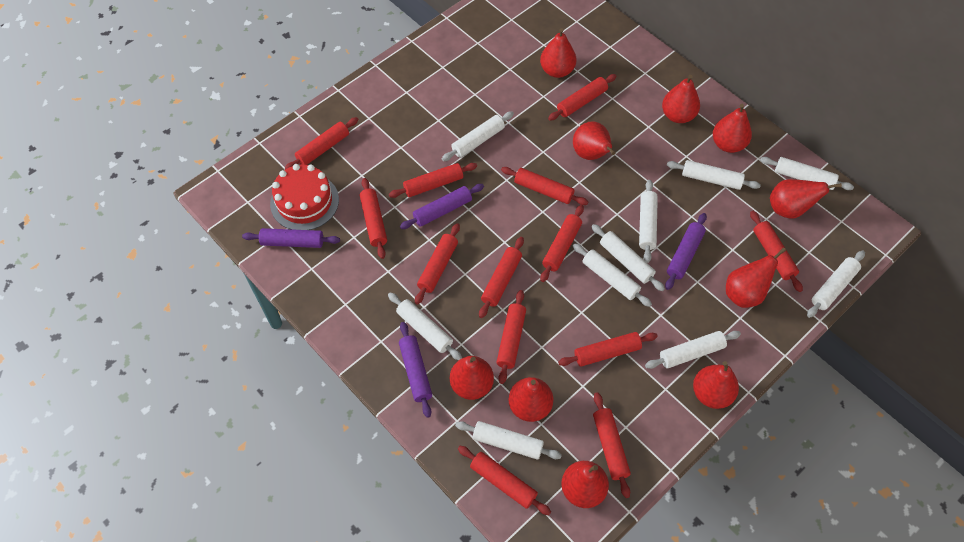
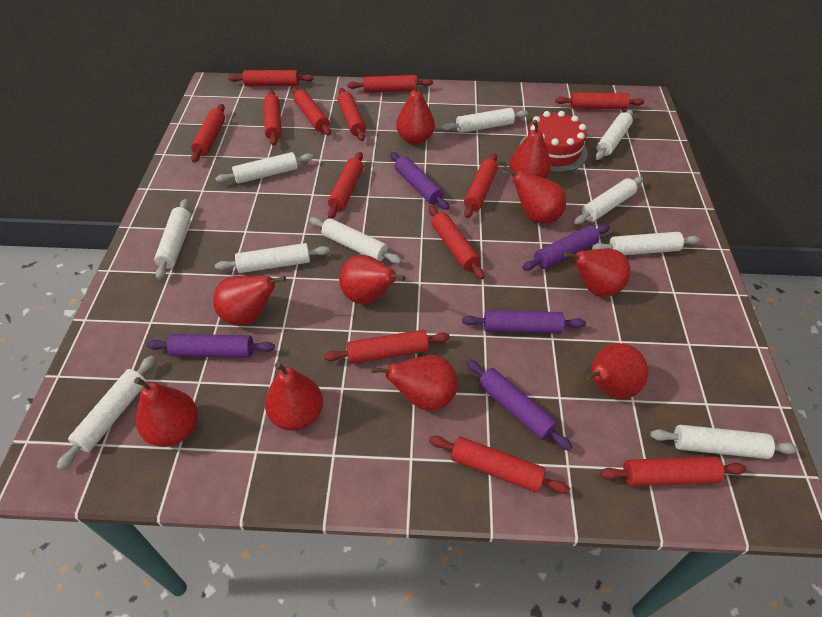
purple rolling pin: 4 -> 5

